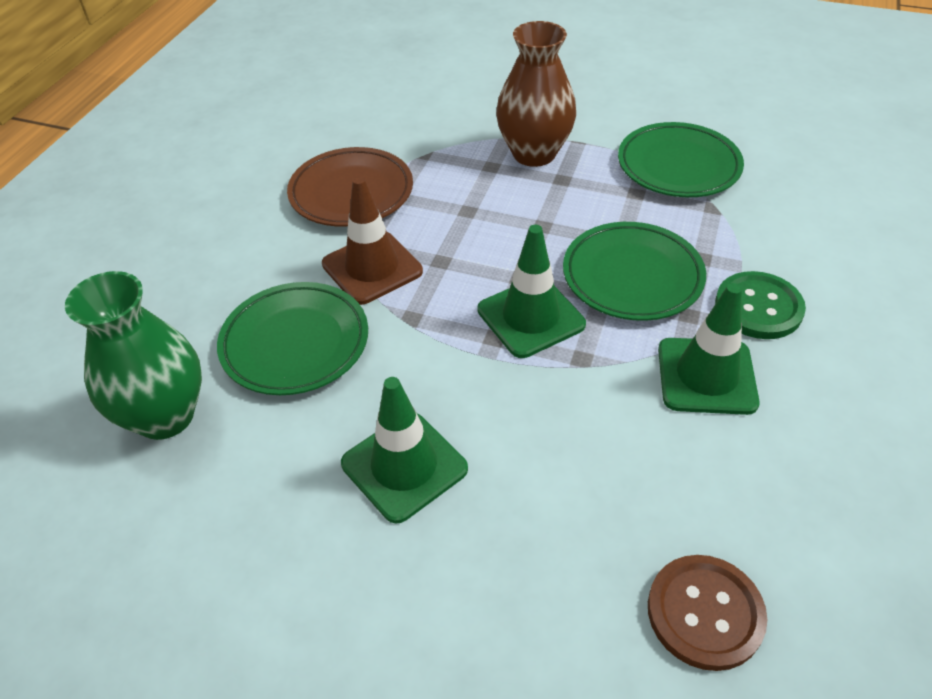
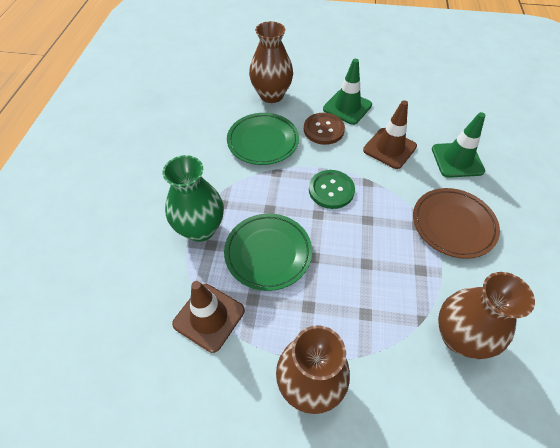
brown traffic cone: 1 -> 2
brown vase: 1 -> 3
green plate: 3 -> 2
green traffic cone: 3 -> 2

